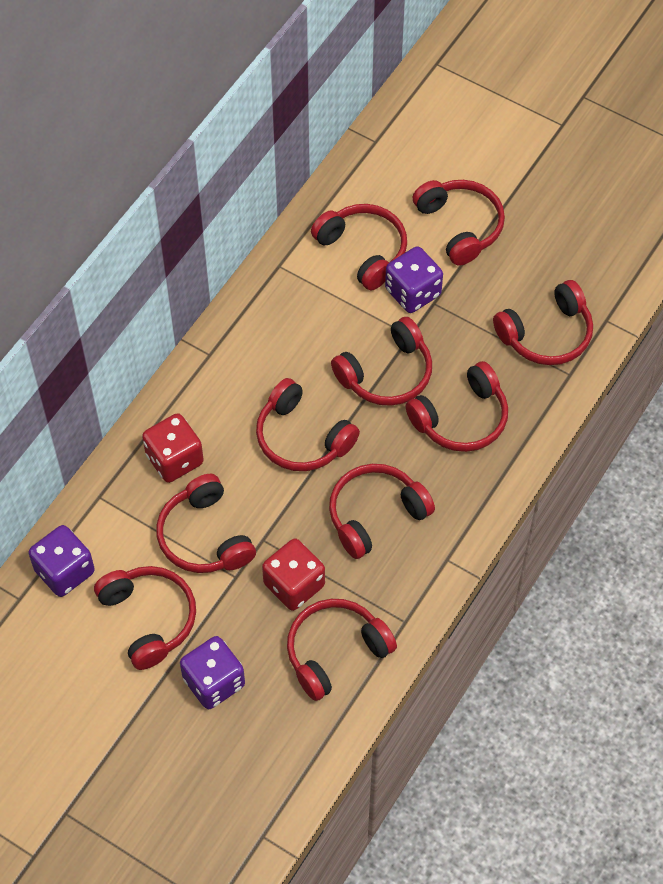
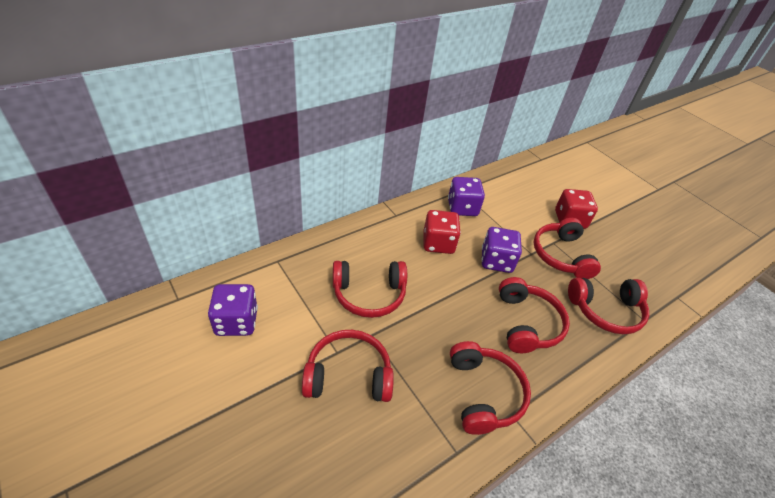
red headphones: 10 -> 6

